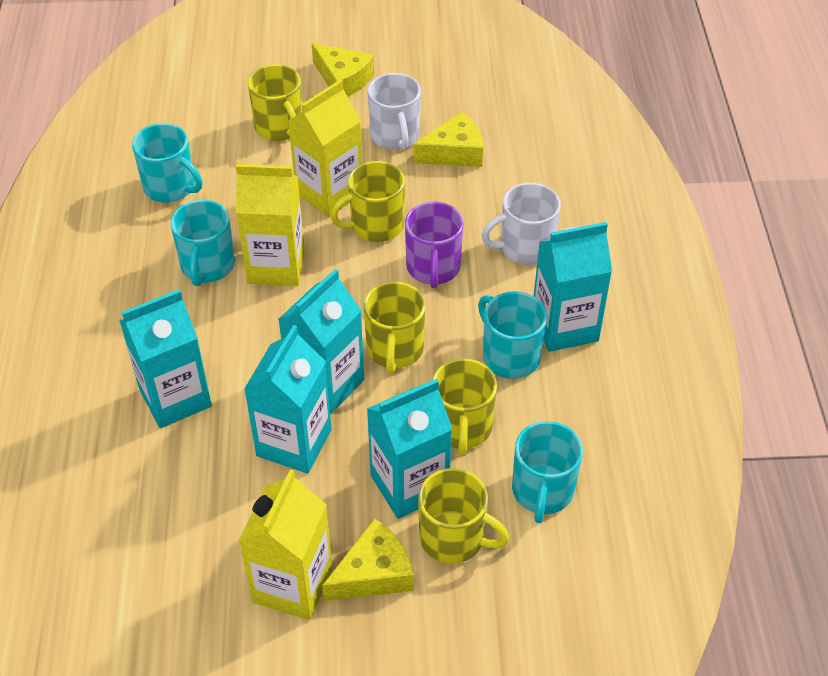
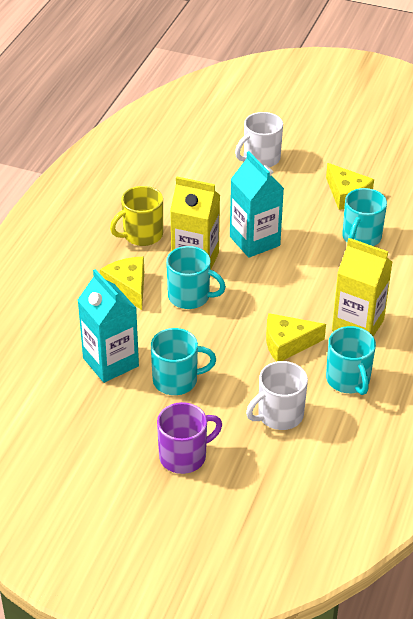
turquoise carton: 5 -> 2
yellow carton: 3 -> 2
yellow mug: 5 -> 1

